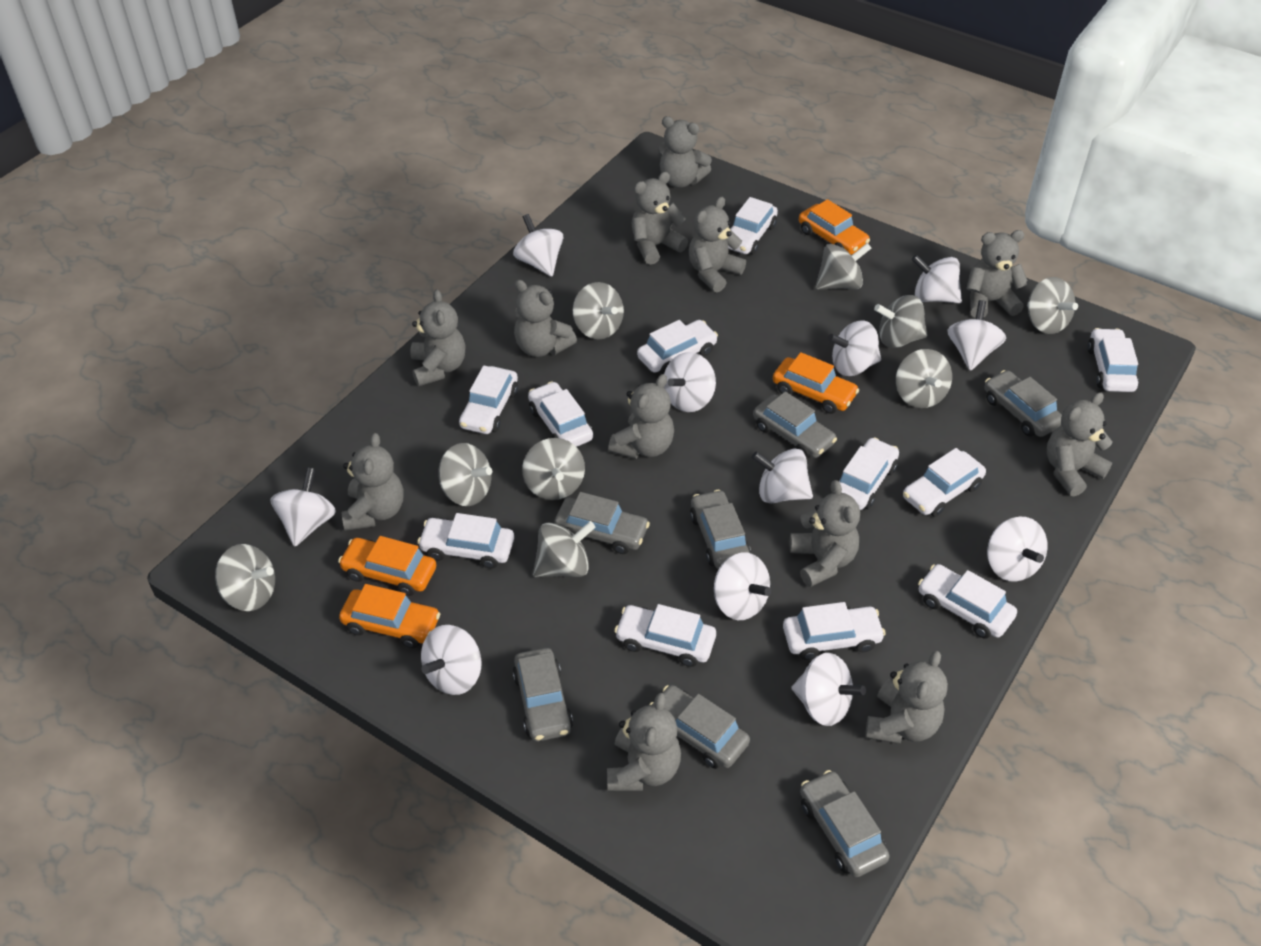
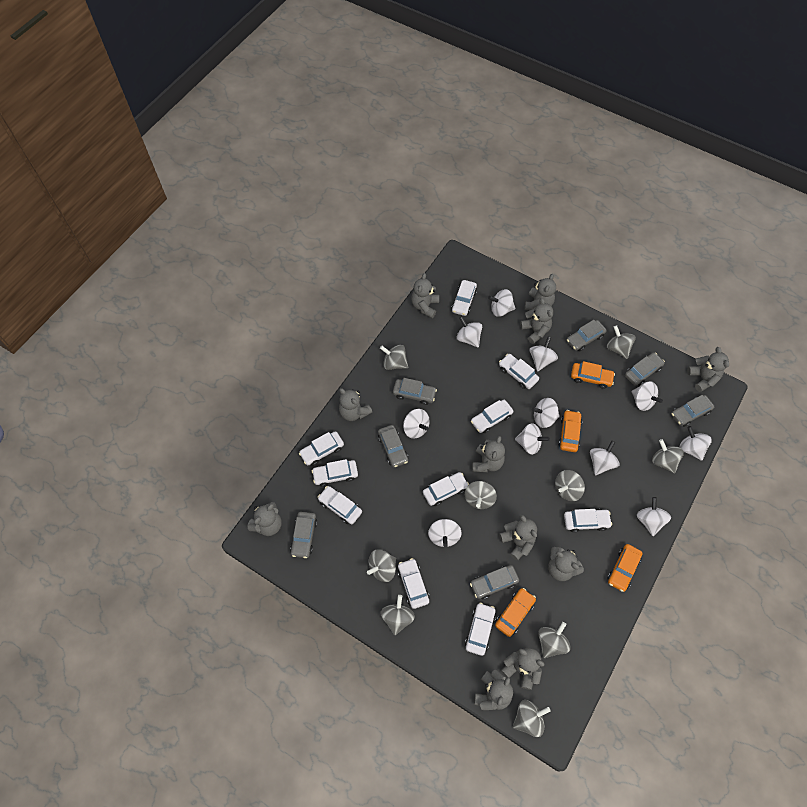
grey teddy bear: 12 -> 11
white car: 11 -> 10

